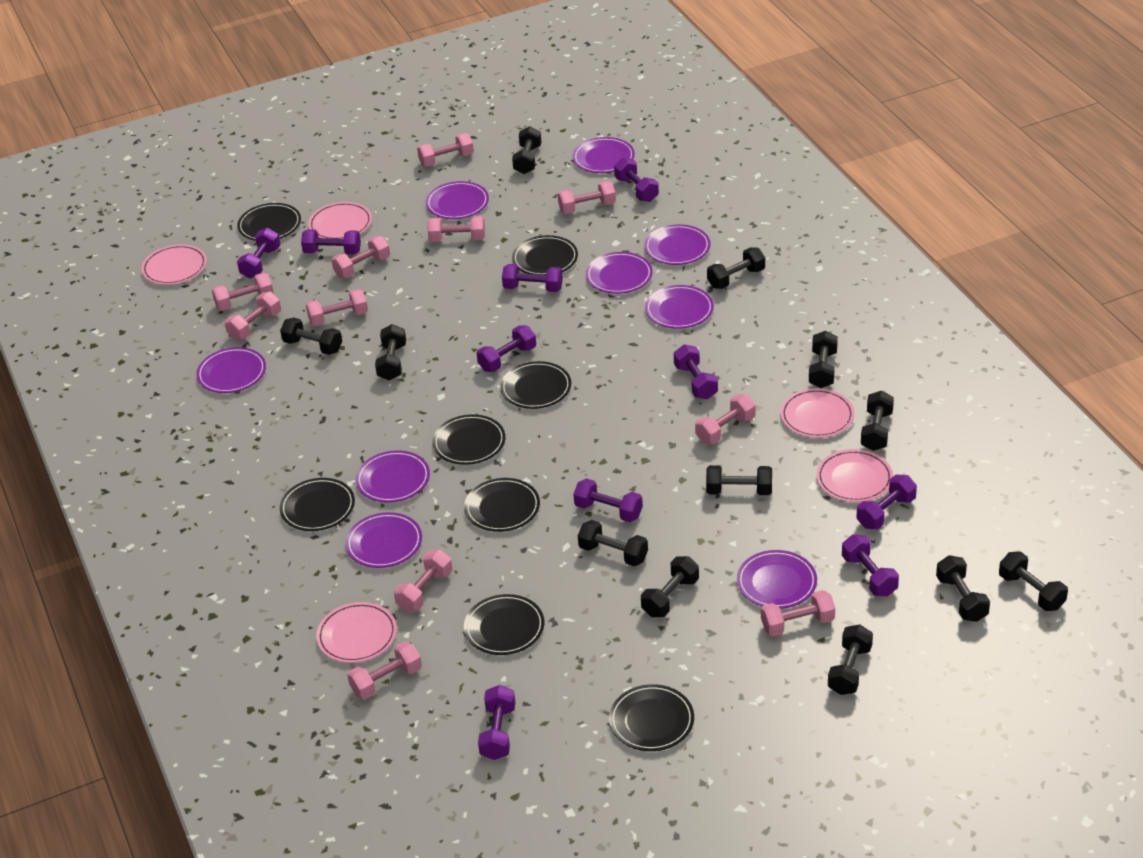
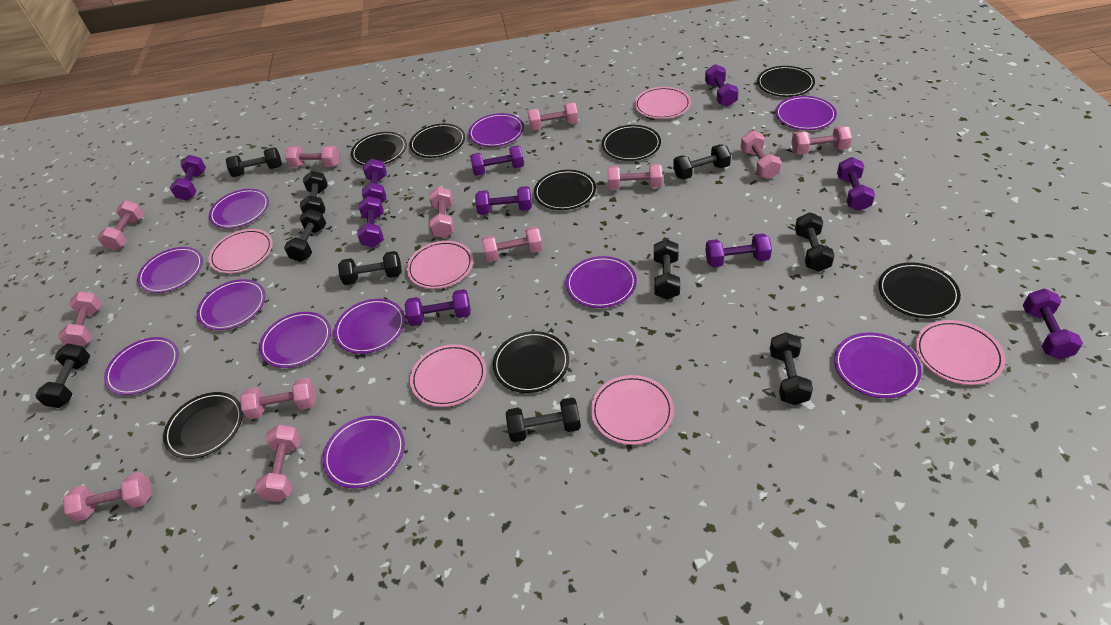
black dumbbell: 12 -> 10
pink dumbbell: 11 -> 12
pink plate: 5 -> 6
purple plate: 9 -> 11

